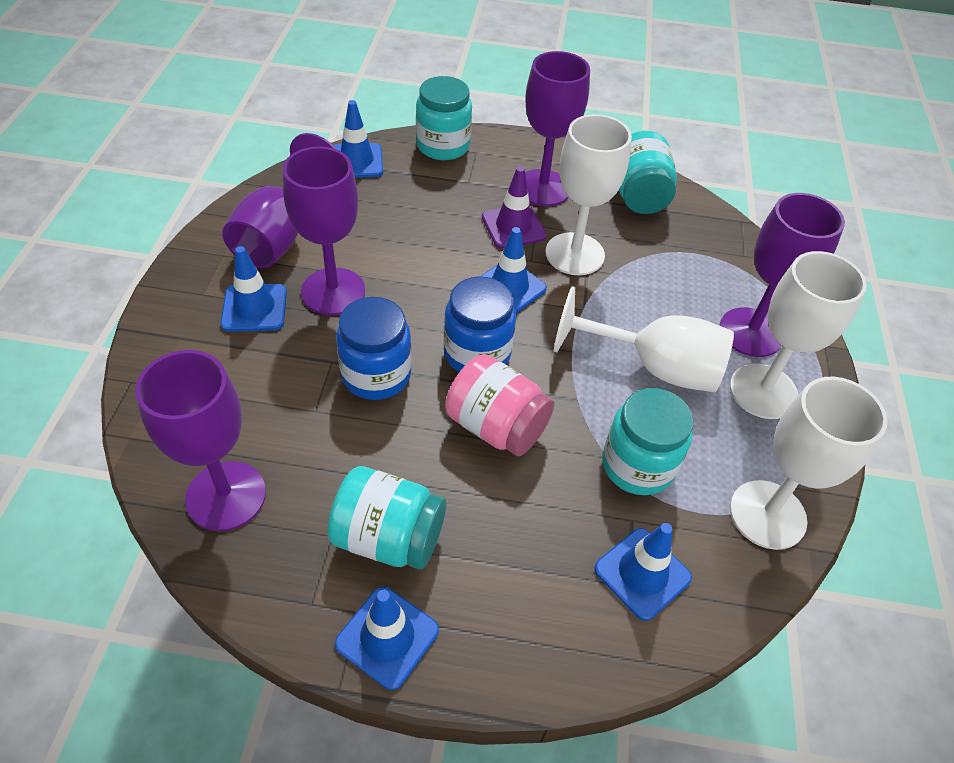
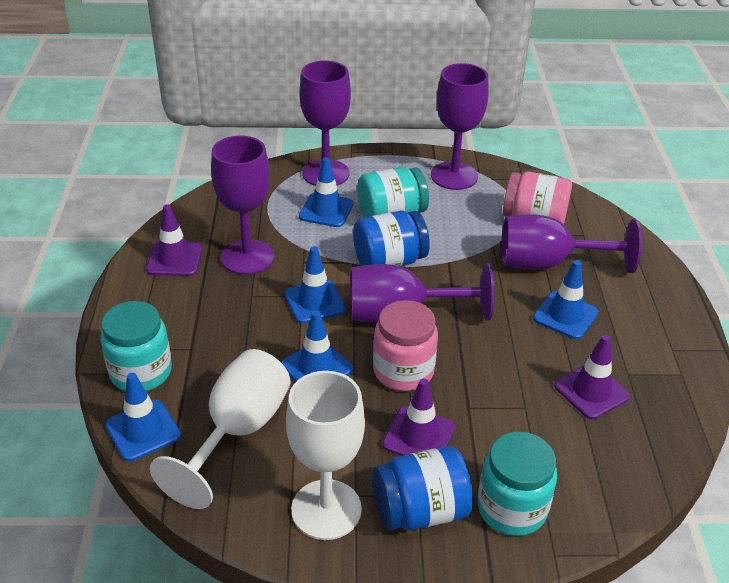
pink jar: 1 -> 2
purple traffic cone: 1 -> 3
turquoise jar: 4 -> 3
white goblet: 4 -> 2

